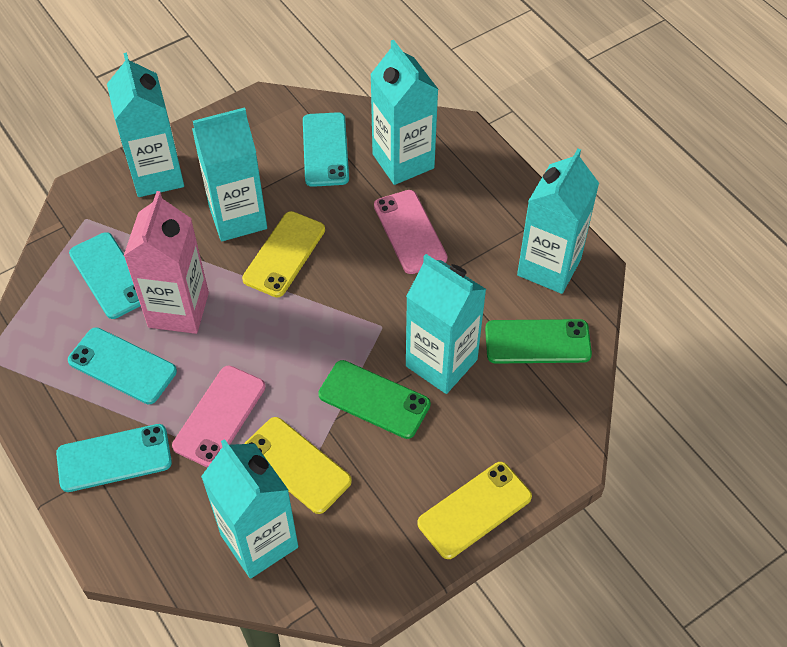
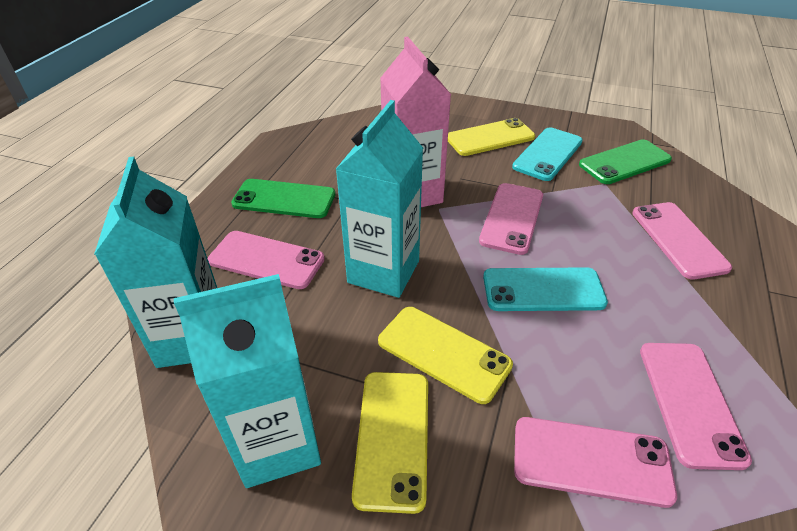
pink phone: 2 -> 5
turquoise carton: 6 -> 3
turquoise phone: 4 -> 2

